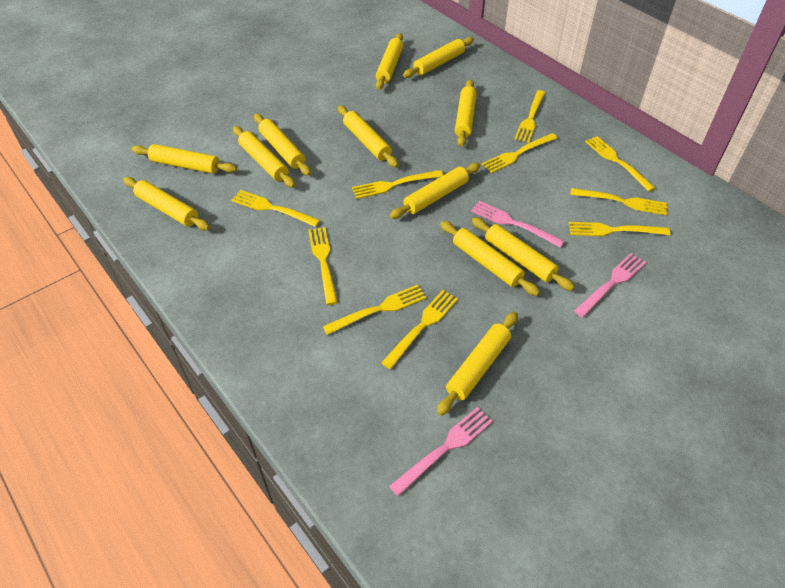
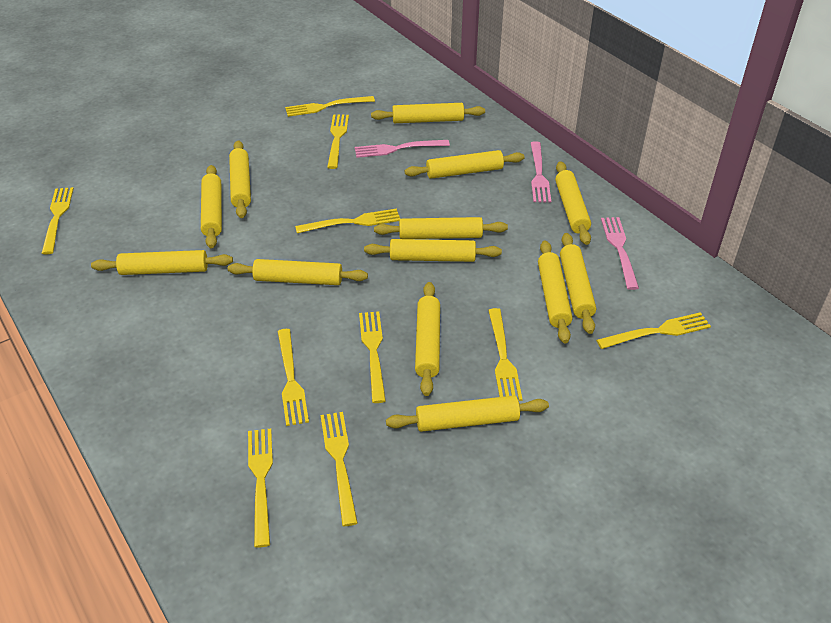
yellow rolling pin: 12 -> 13

